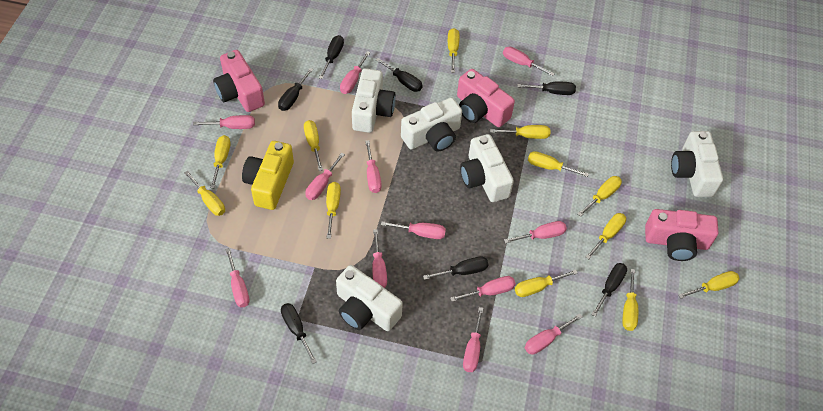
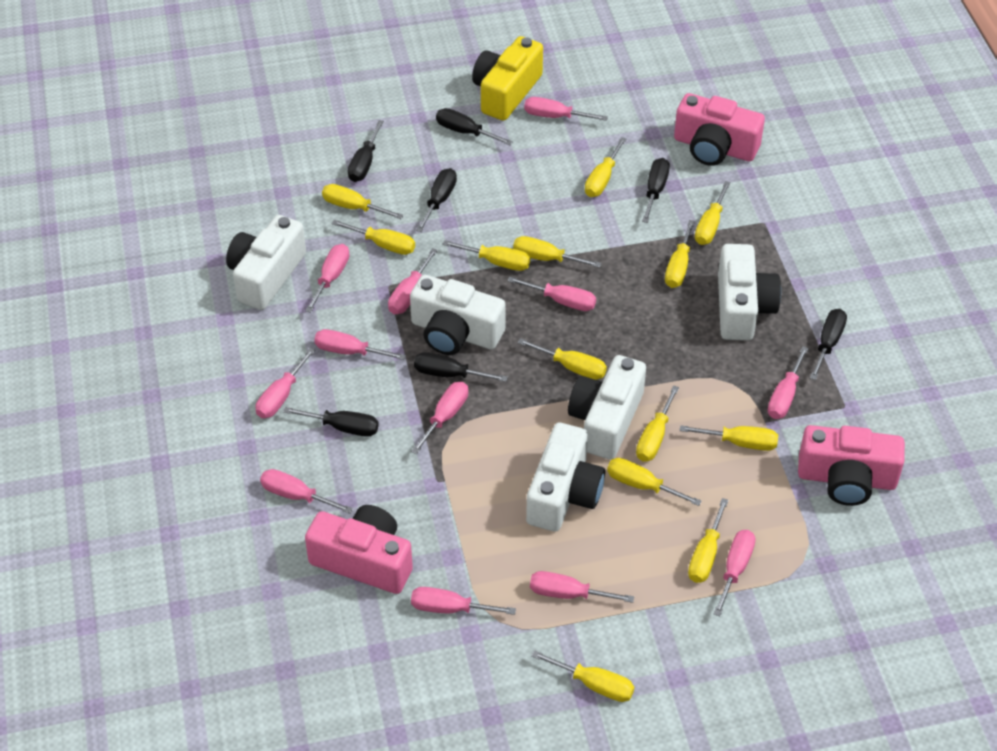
yellow screwdriver: 12 -> 13

